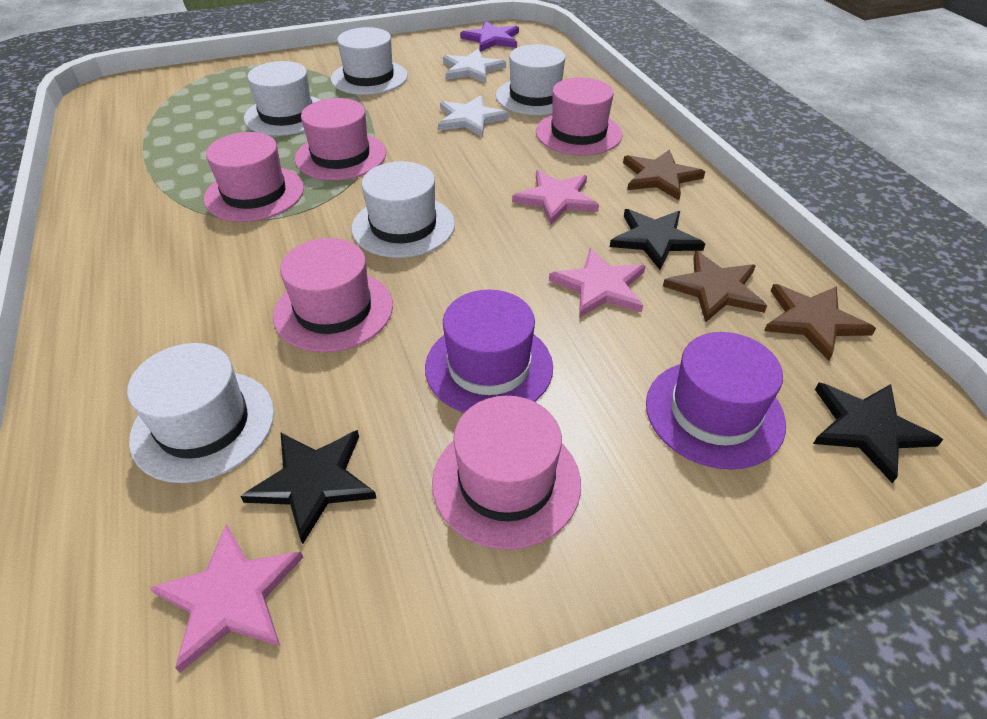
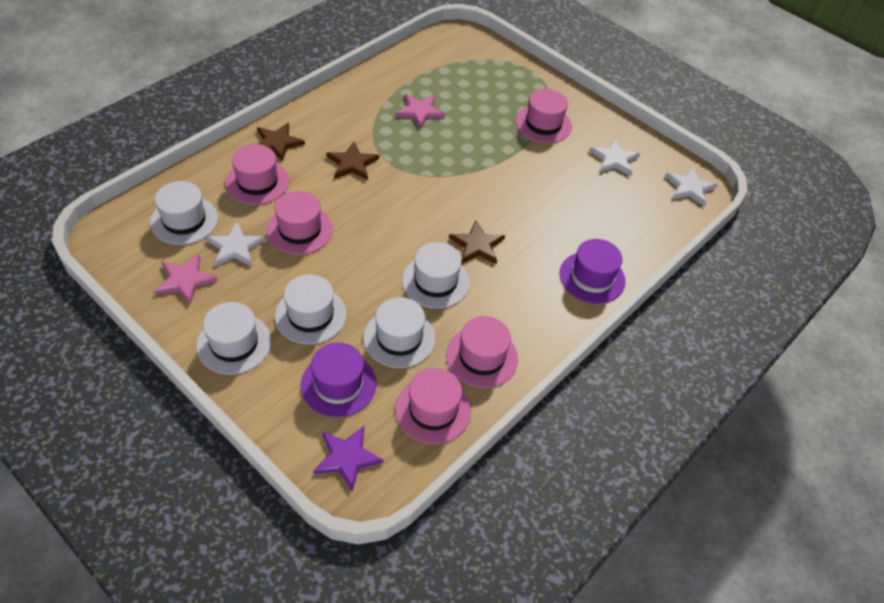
black star: 3 -> 0
pink star: 3 -> 2
white star: 2 -> 3

